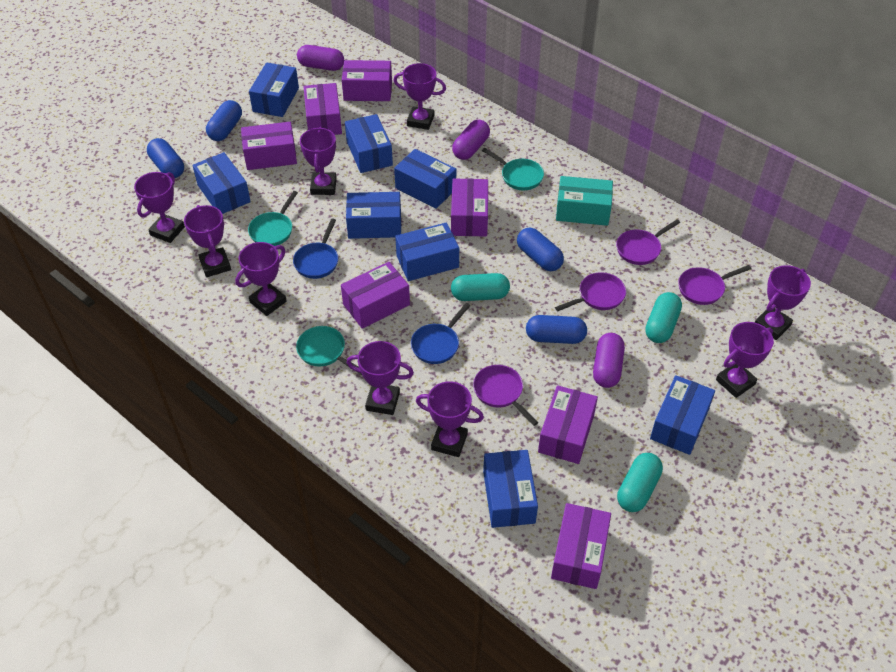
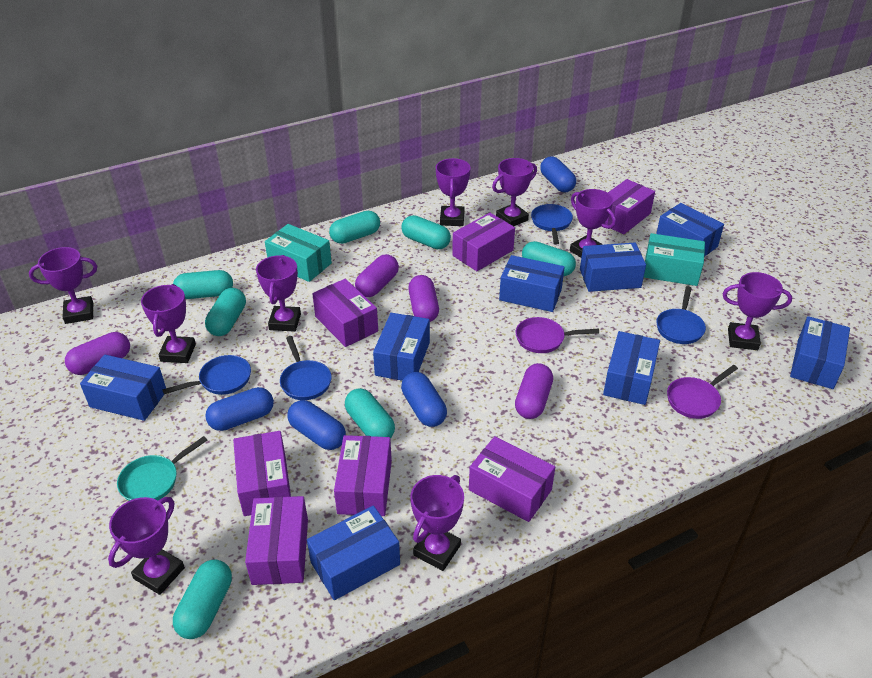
blue pan: 2 -> 4
purple capsule: 3 -> 4
purple pan: 4 -> 2
turquoise box: 1 -> 2
turquoise capsule: 3 -> 7
turquoise pan: 3 -> 1

